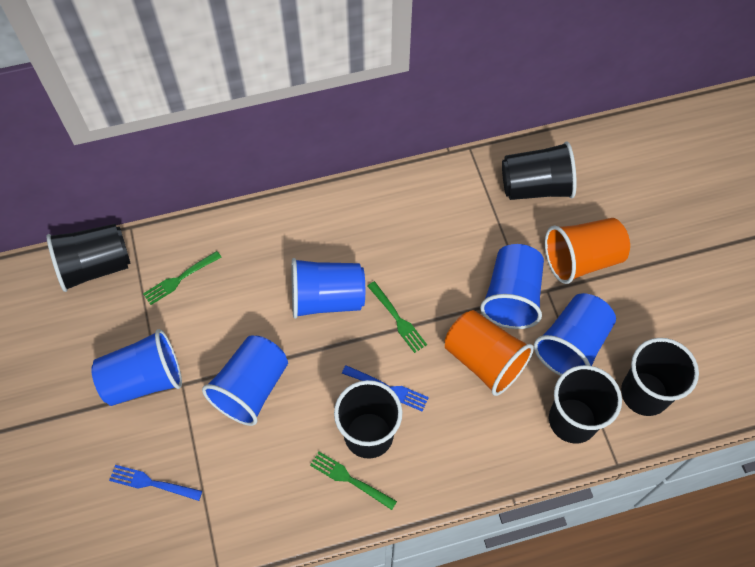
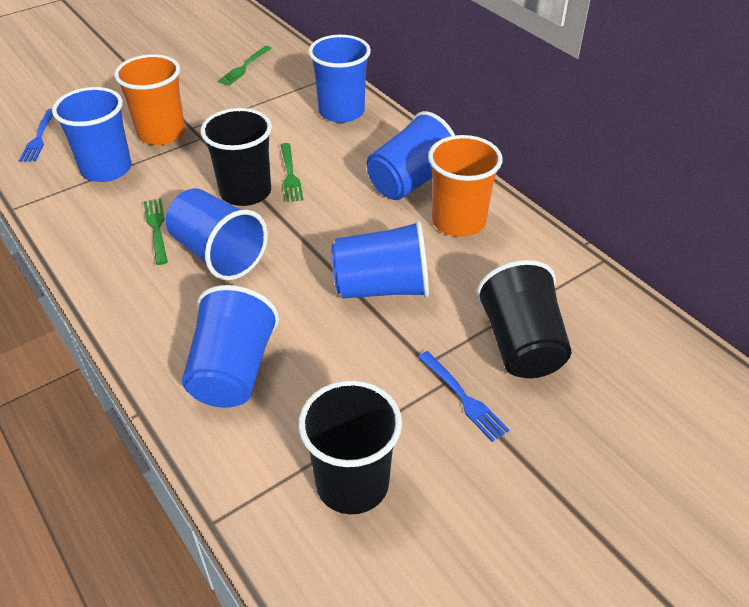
black cup: 5 -> 3
blue cup: 5 -> 6

